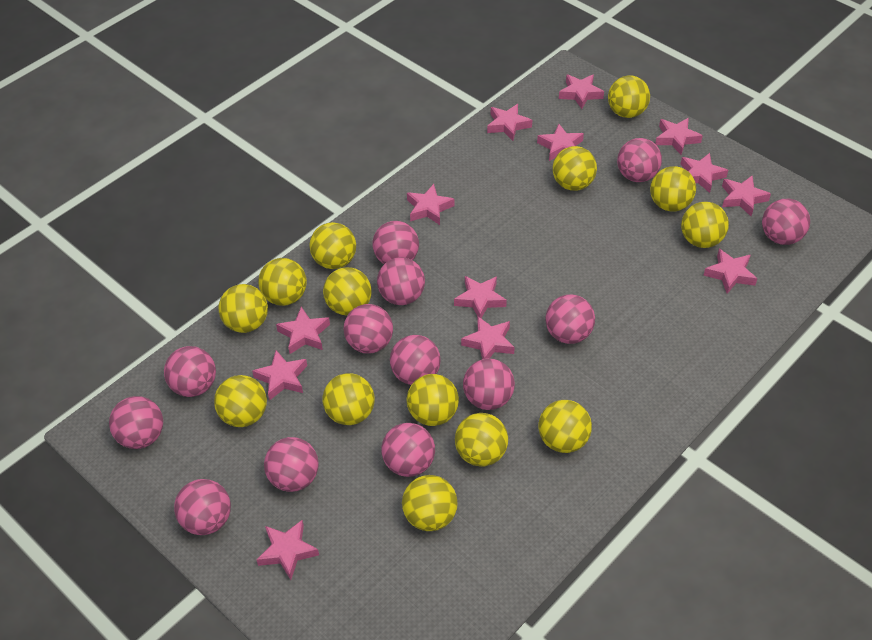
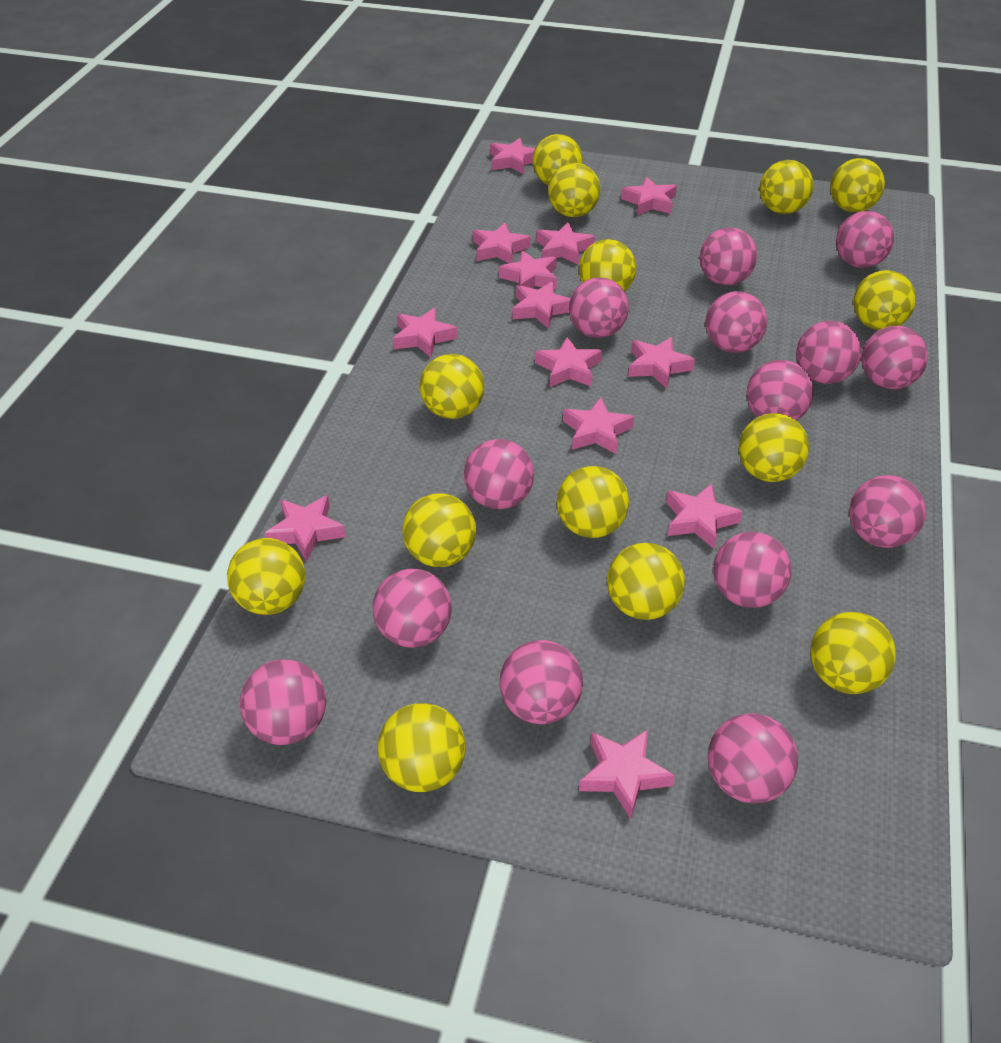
pink ball: 13 -> 14

